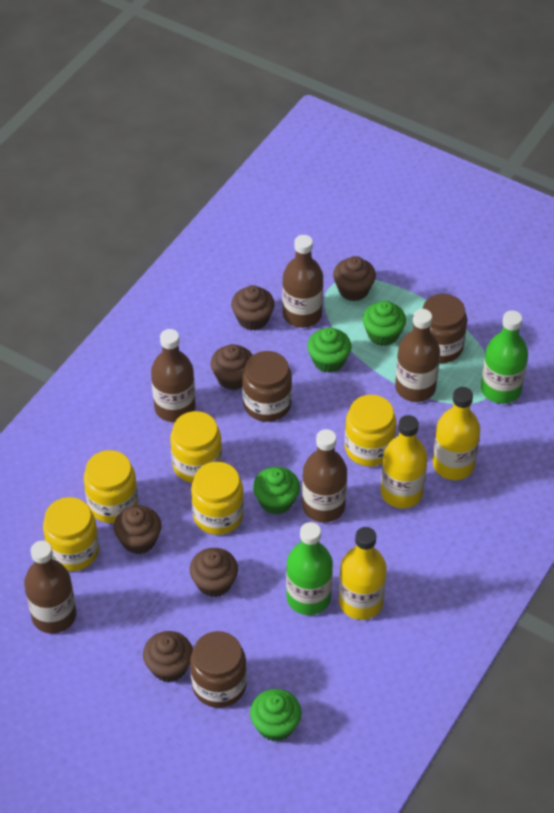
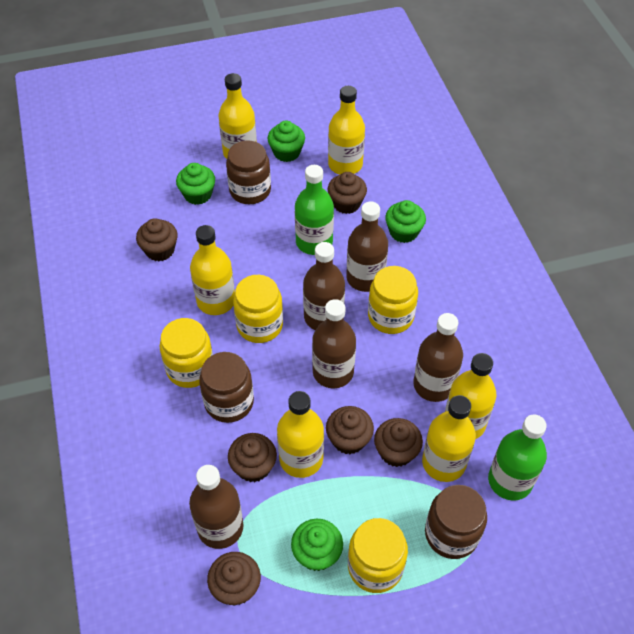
yellow bottle: 3 -> 6
yellow jar: 5 -> 4

